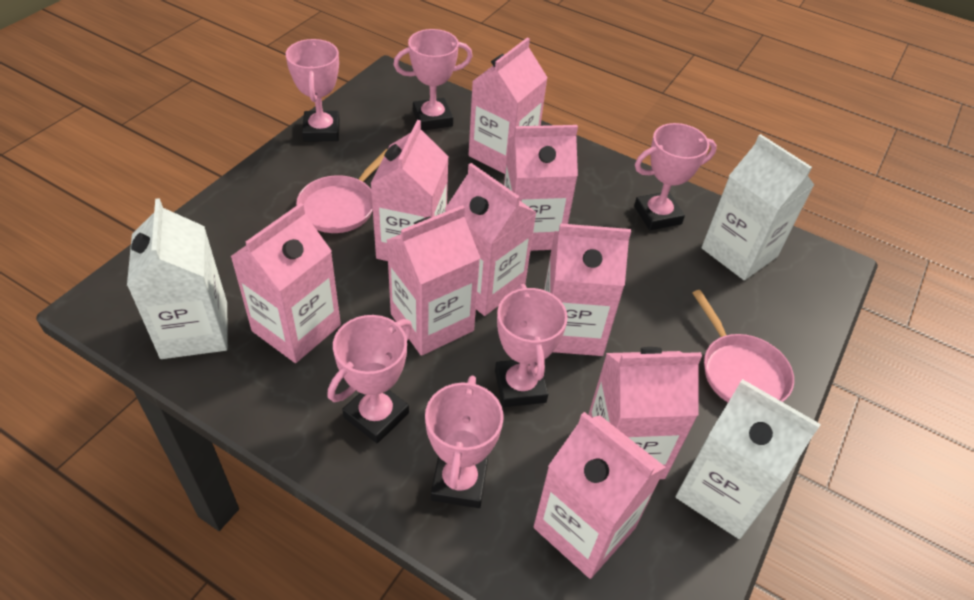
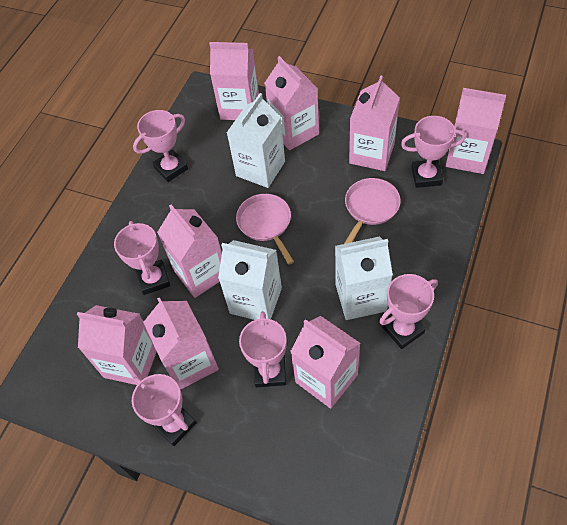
pink carton: 9 -> 8

